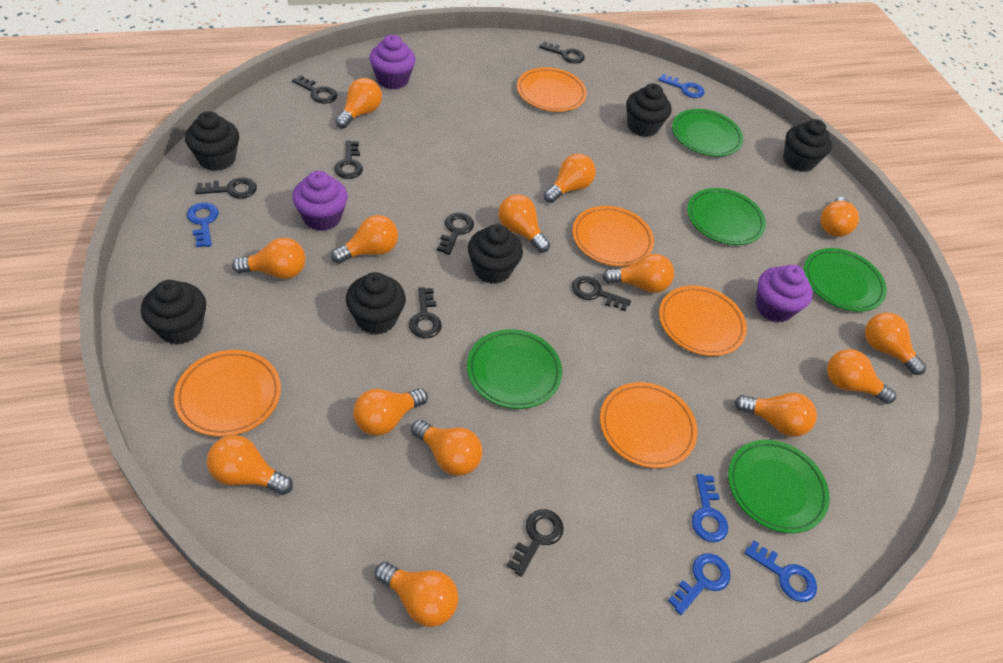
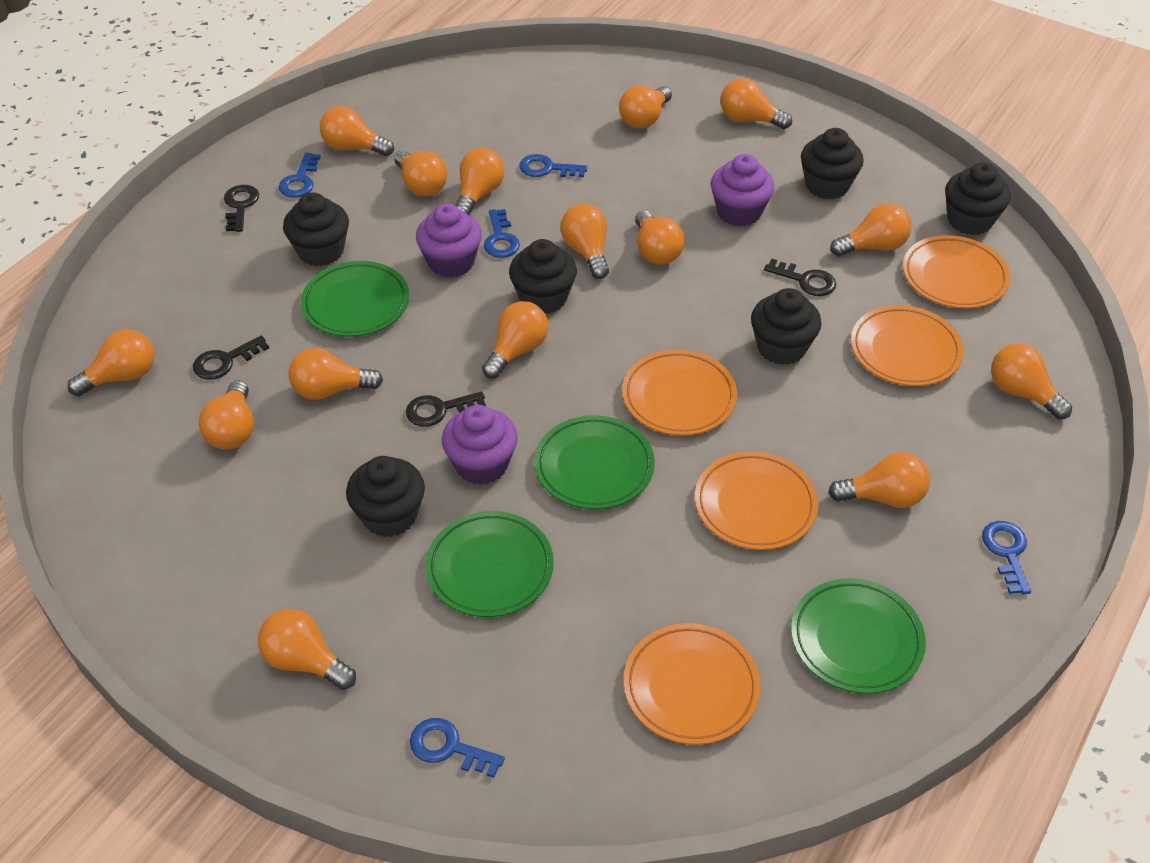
black key: 8 -> 4
green plate: 5 -> 4
orange light bulb: 14 -> 15

